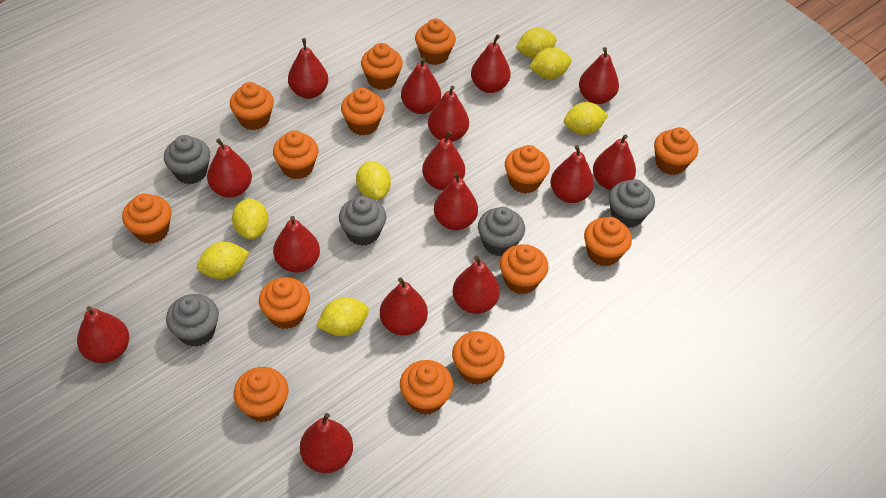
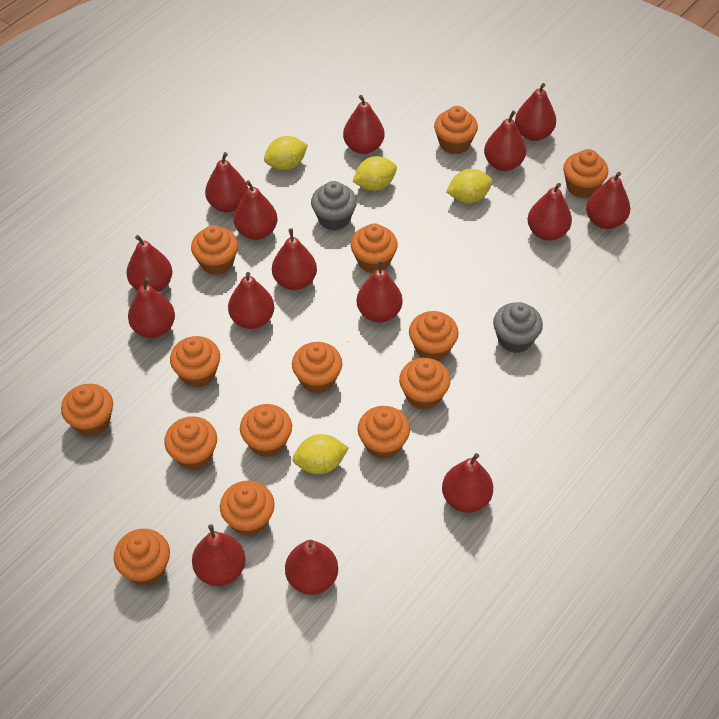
grey cupcake: 5 -> 2
yellow lemon: 7 -> 4

